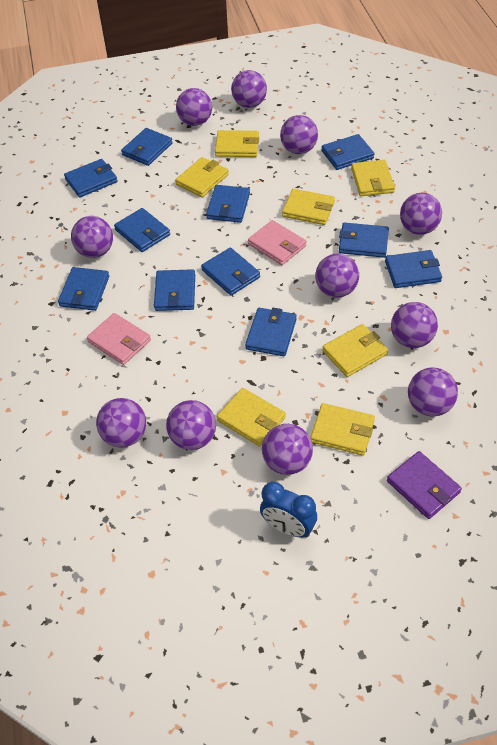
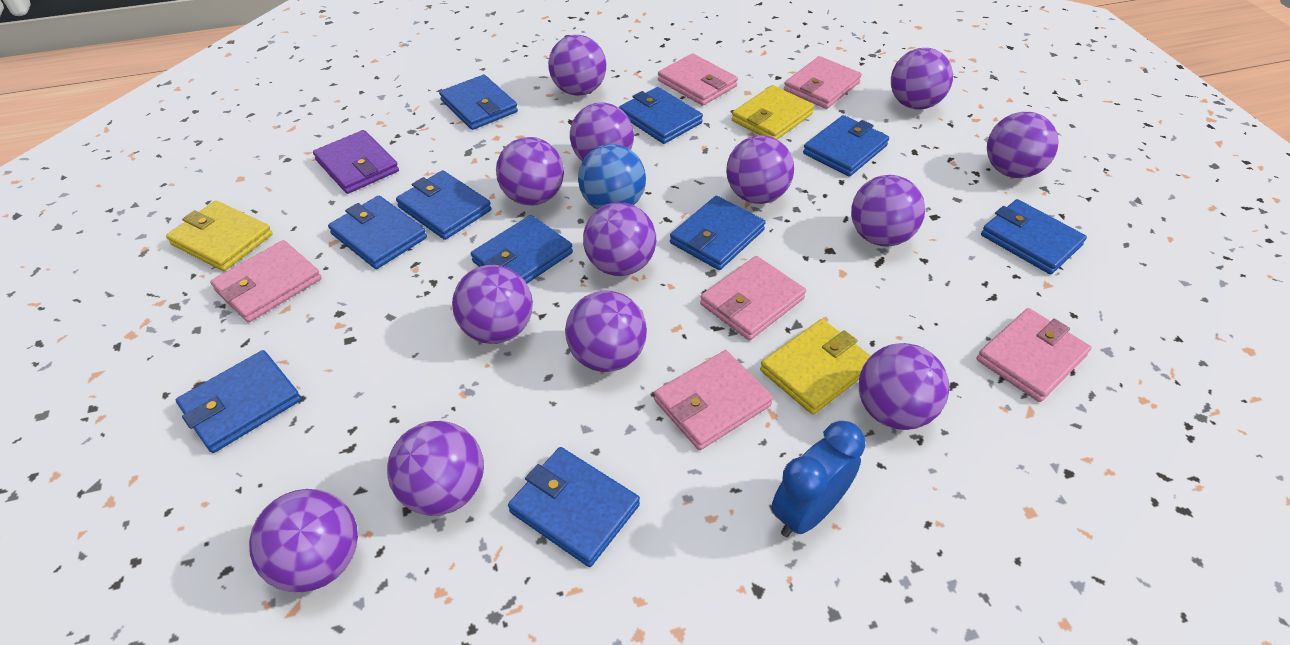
blue ball: 0 -> 1
blue wallet: 11 -> 10
pink wallet: 2 -> 6
purple ball: 11 -> 13
yellow wallet: 7 -> 3

